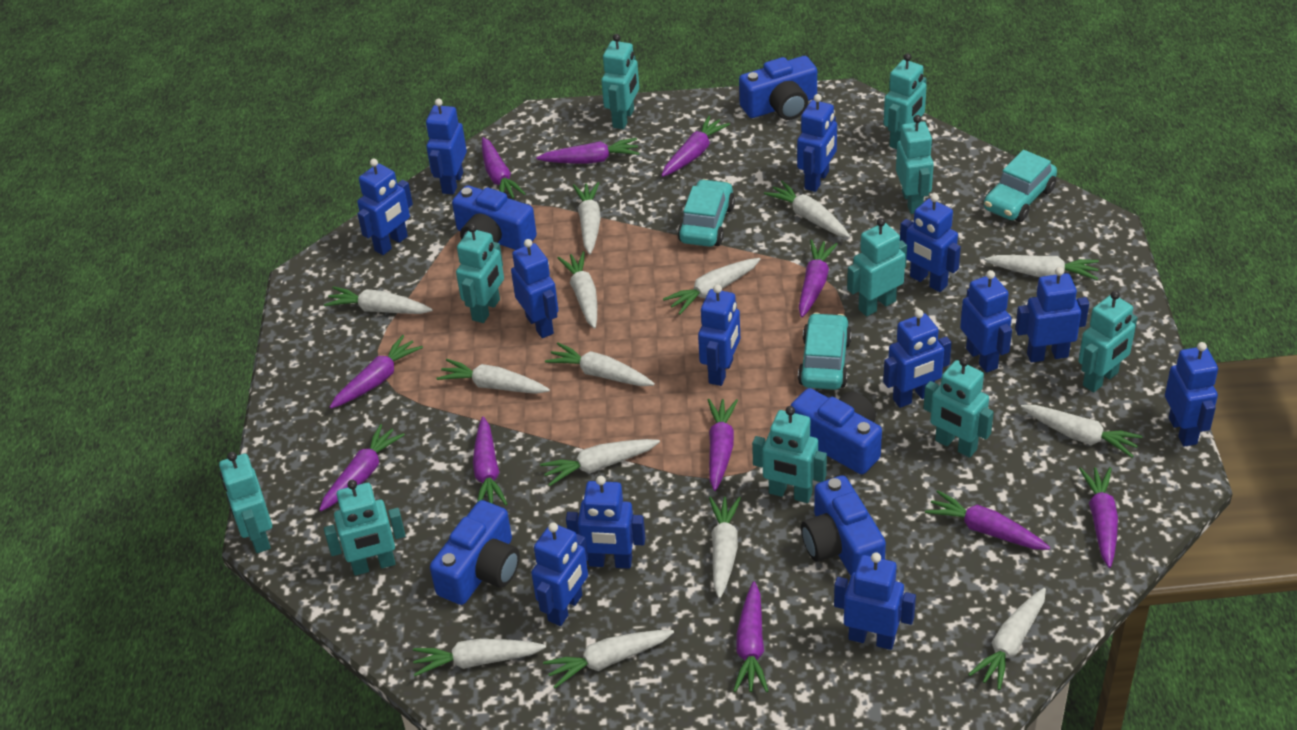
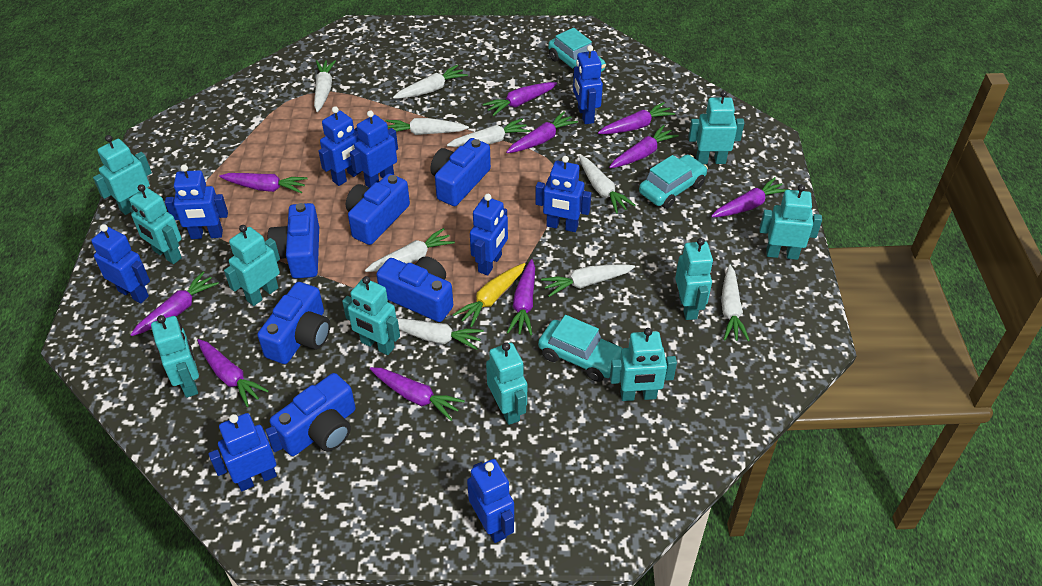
blue camera: 5 -> 6
blue robot: 13 -> 9
purple carrot: 11 -> 10
white carrot: 14 -> 9
yellow carrot: 0 -> 1

